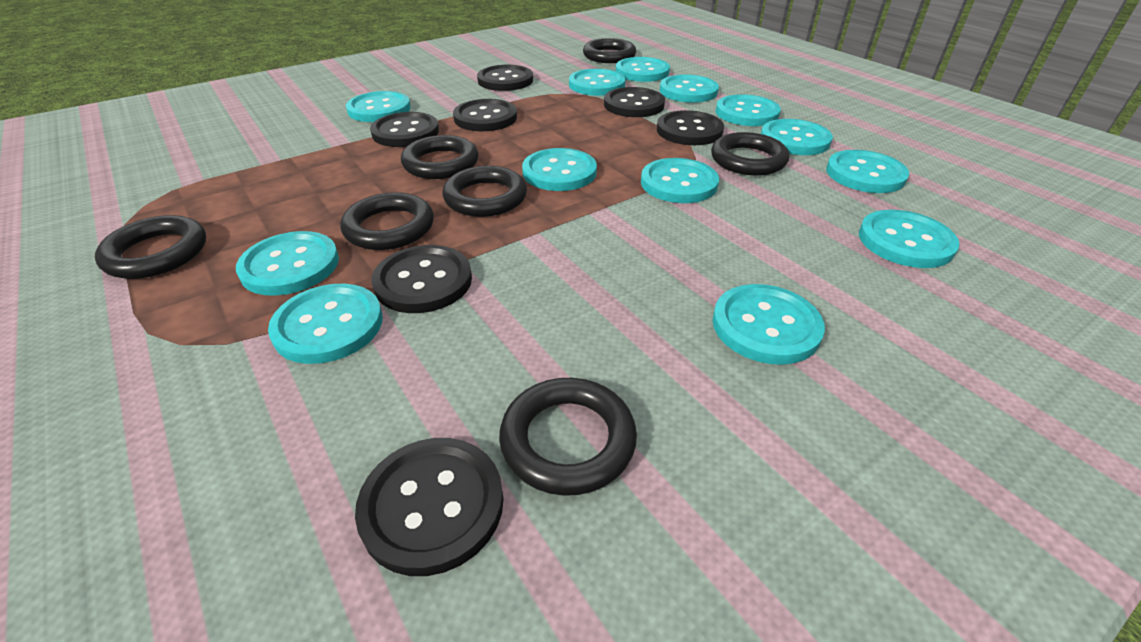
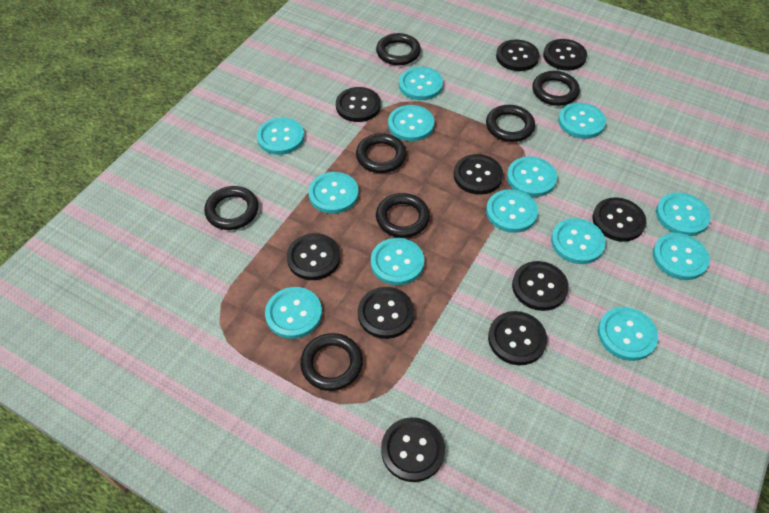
black button: 7 -> 10

